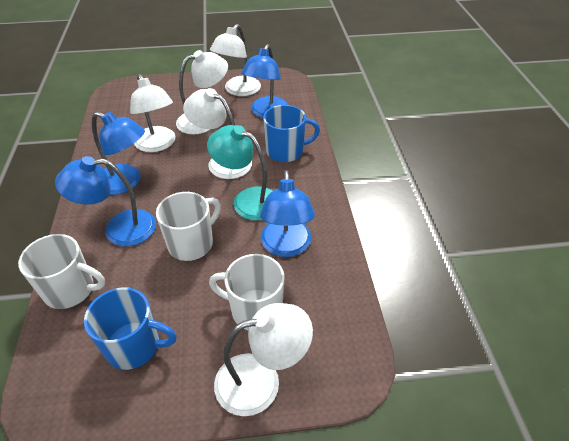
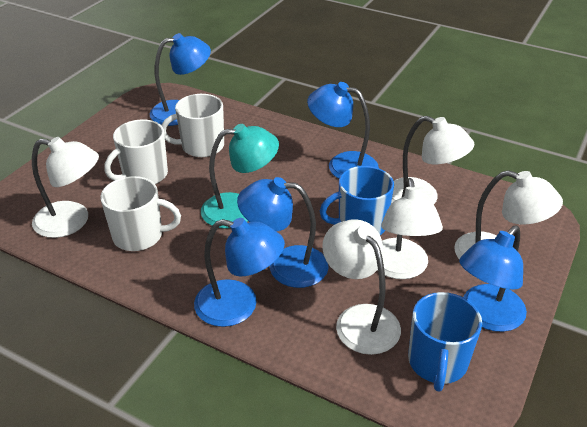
blue lamp: 4 -> 5

